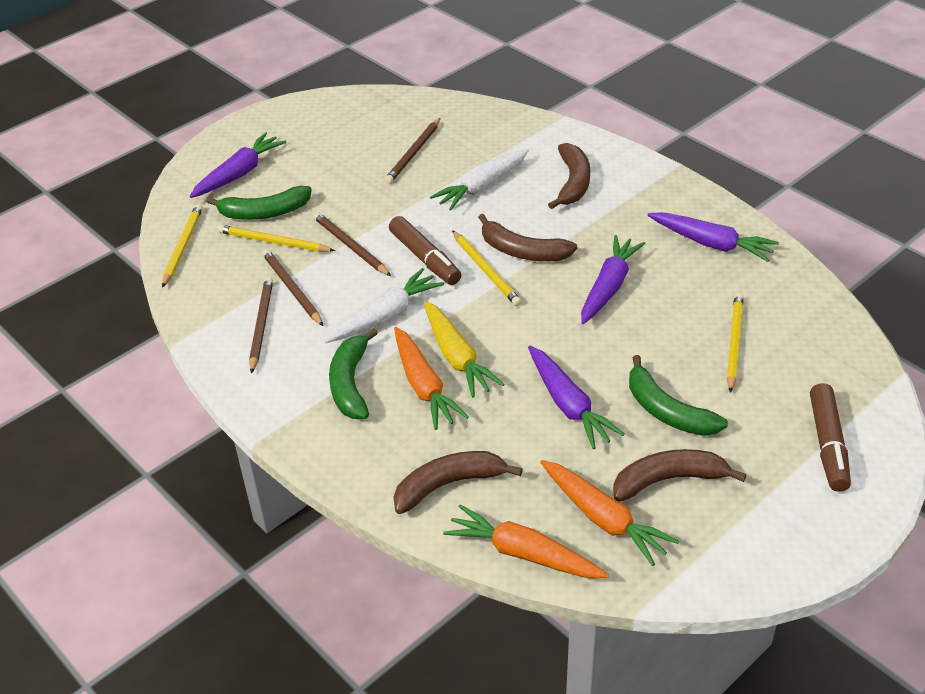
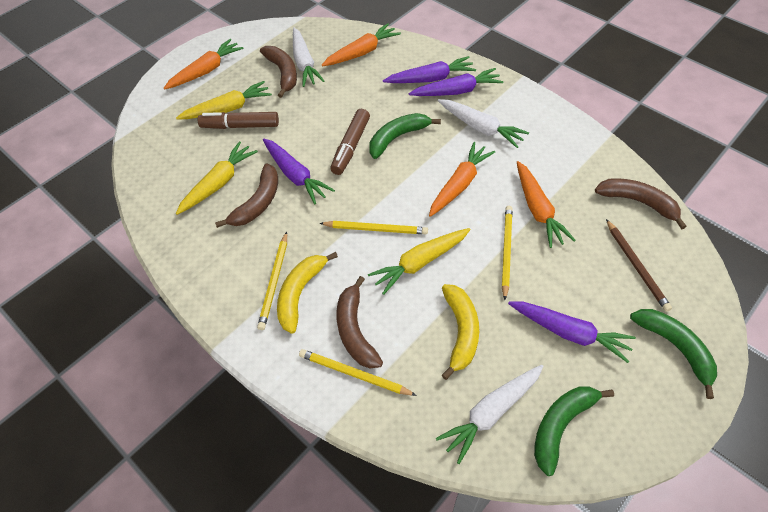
brown pencil: 4 -> 1
orange carrot: 3 -> 4
white carrot: 2 -> 3
yellow banana: 0 -> 2
yellow carrot: 1 -> 3

